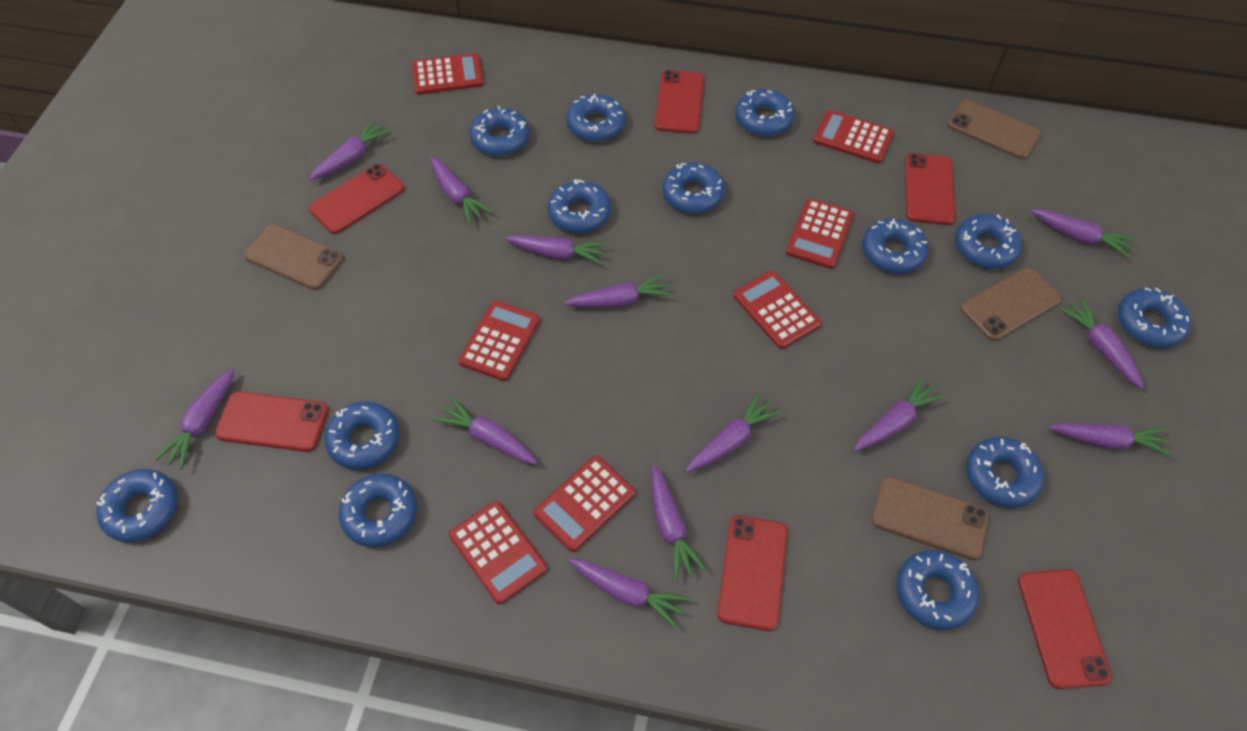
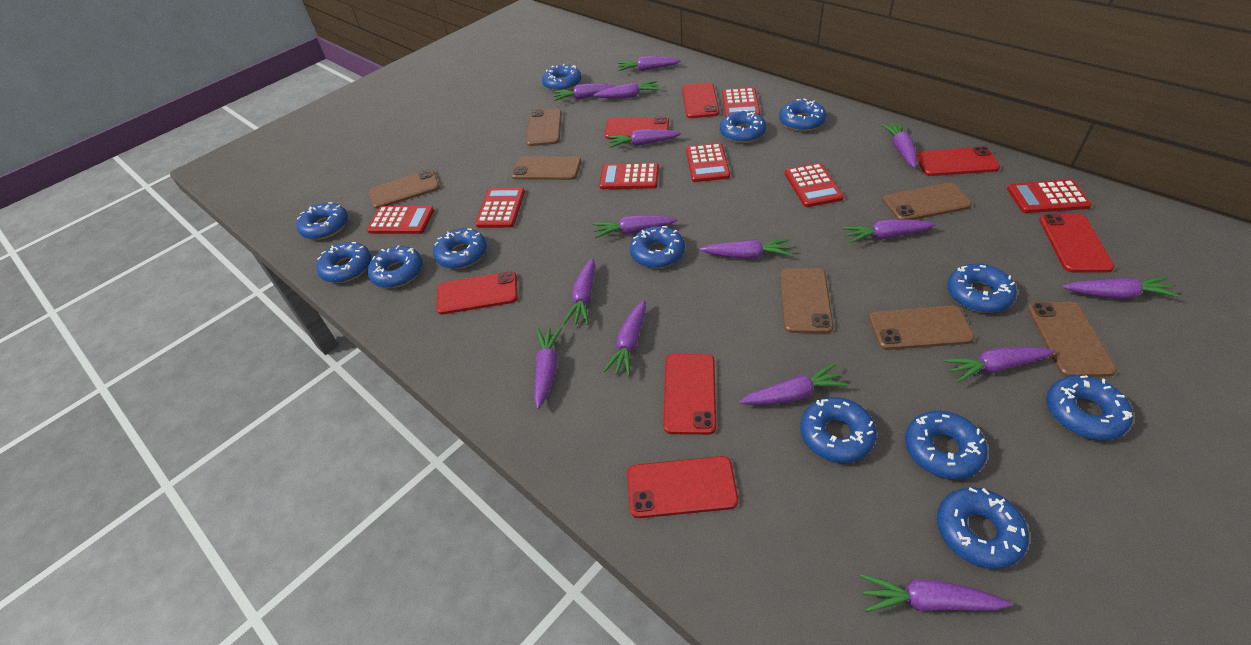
brown phone: 4 -> 7
purple carrot: 13 -> 15
red phone: 6 -> 7

